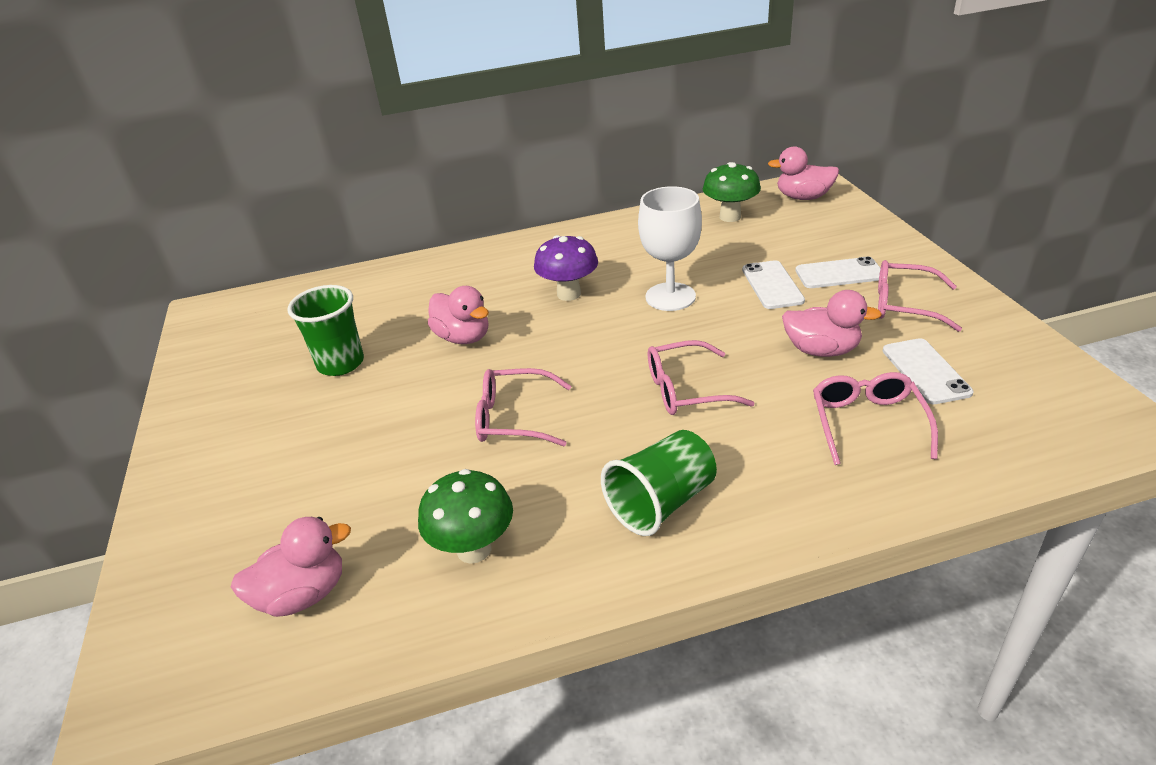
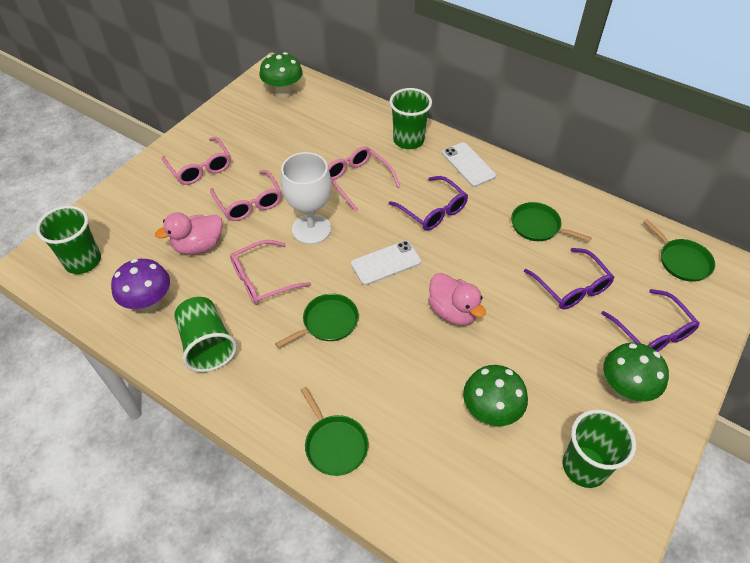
green cup: 2 -> 4
green mushroom: 2 -> 3
green pan: 0 -> 4
pink duck: 4 -> 2
purple glasses: 0 -> 3
white phone: 3 -> 2

